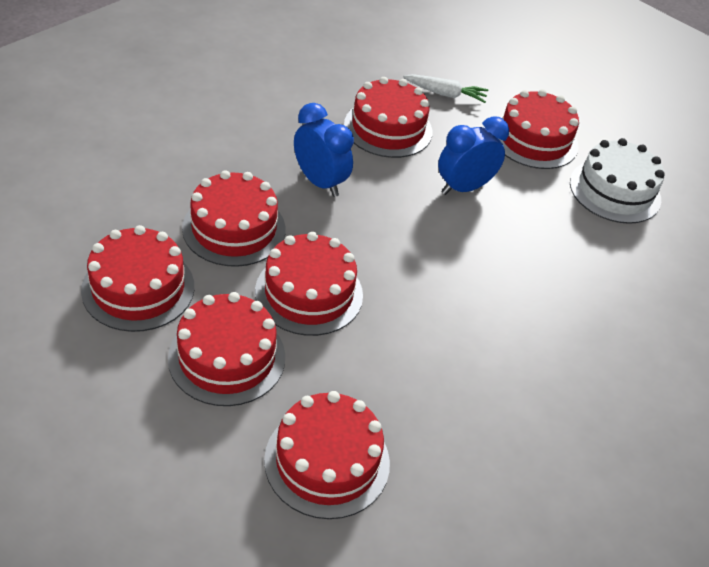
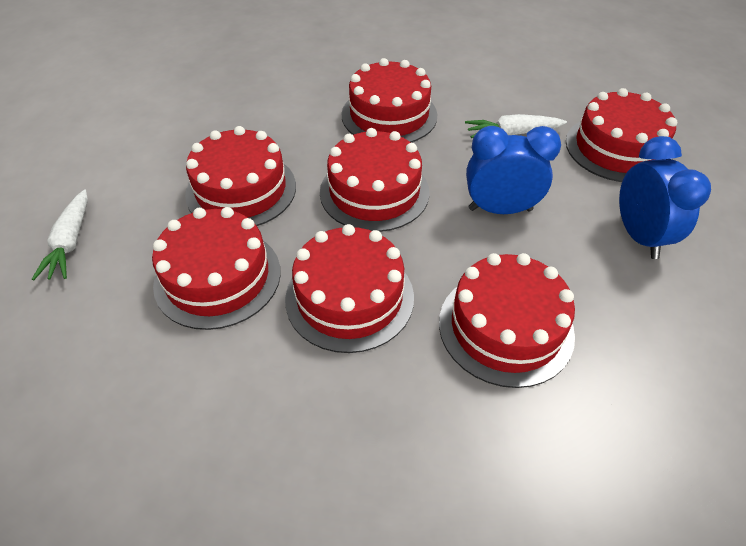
white cake: 1 -> 0
white carrot: 1 -> 2

